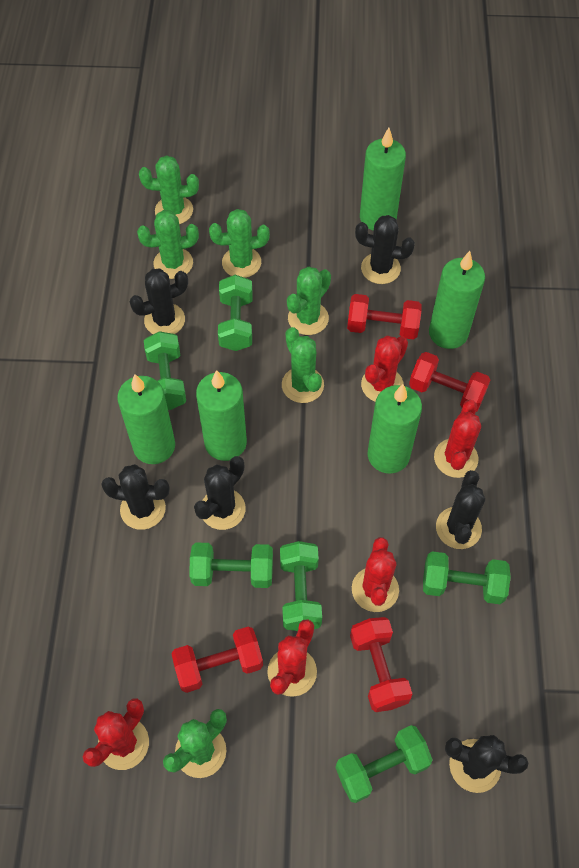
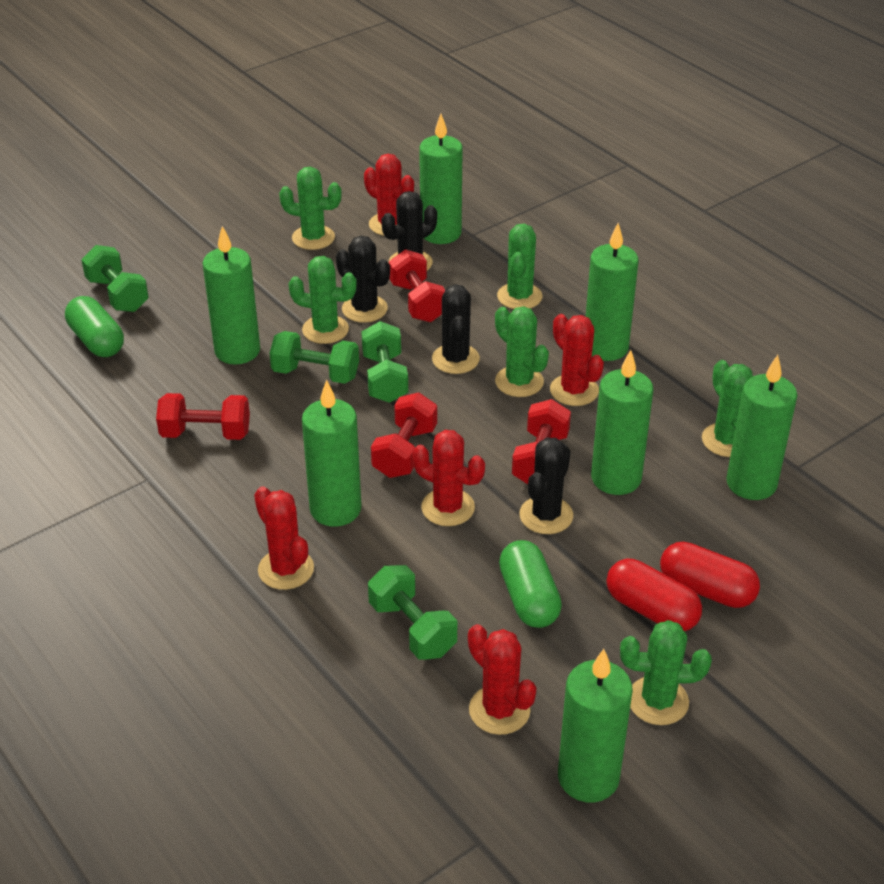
black cactus: 6 -> 4
green candle: 5 -> 7
green capsule: 0 -> 2
green dumbbell: 6 -> 4
red capsule: 0 -> 2

